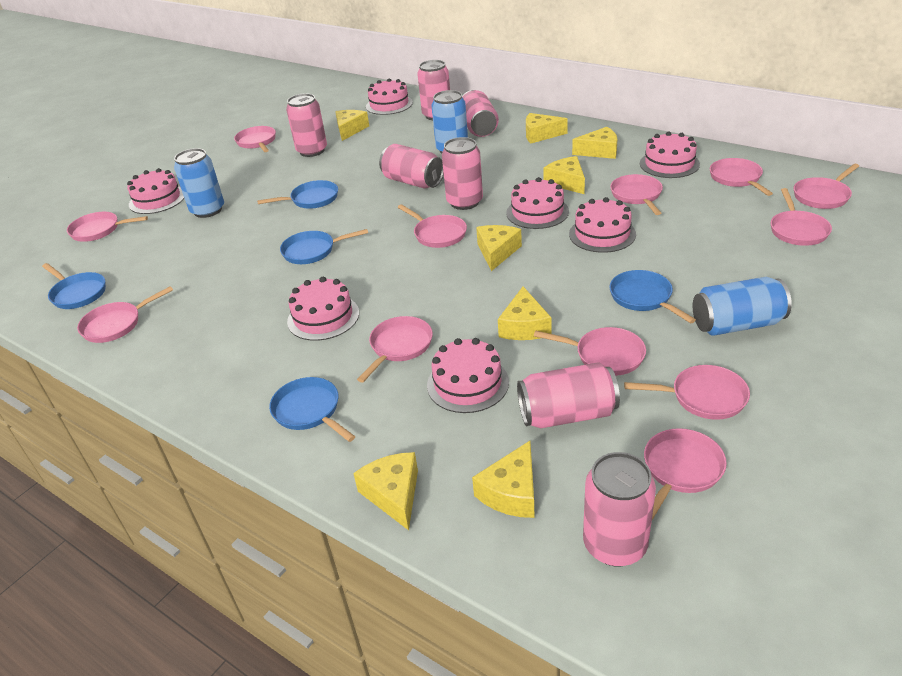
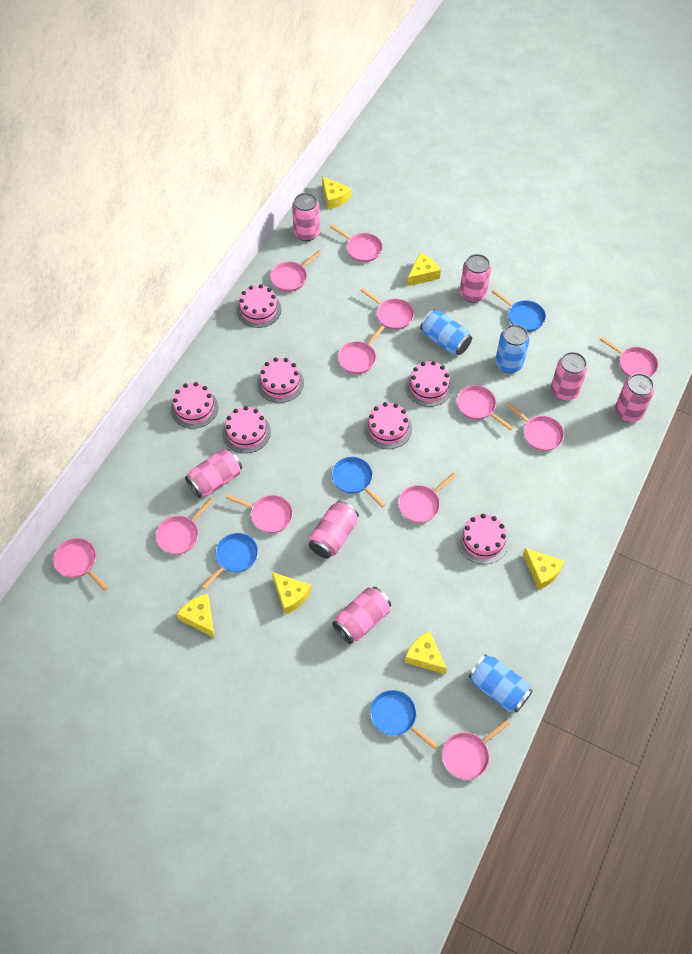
blue pan: 5 -> 4
yellow cheese: 8 -> 6

